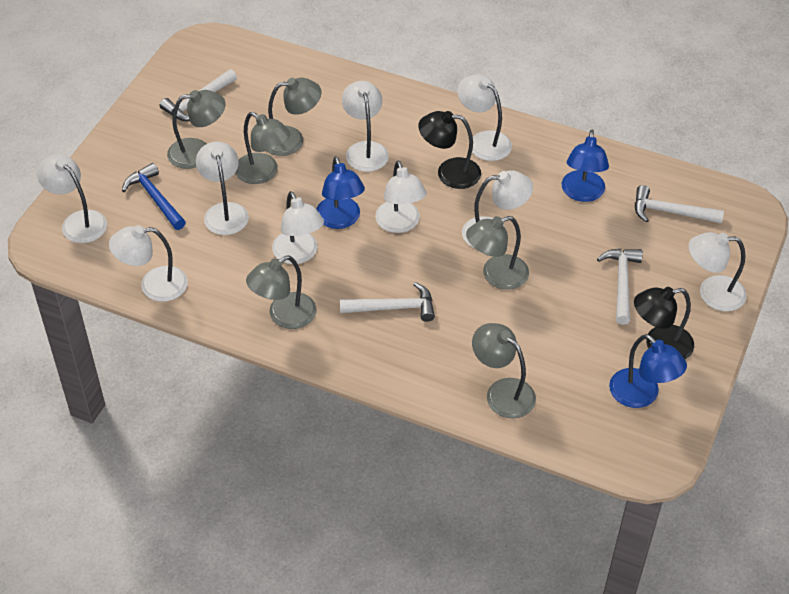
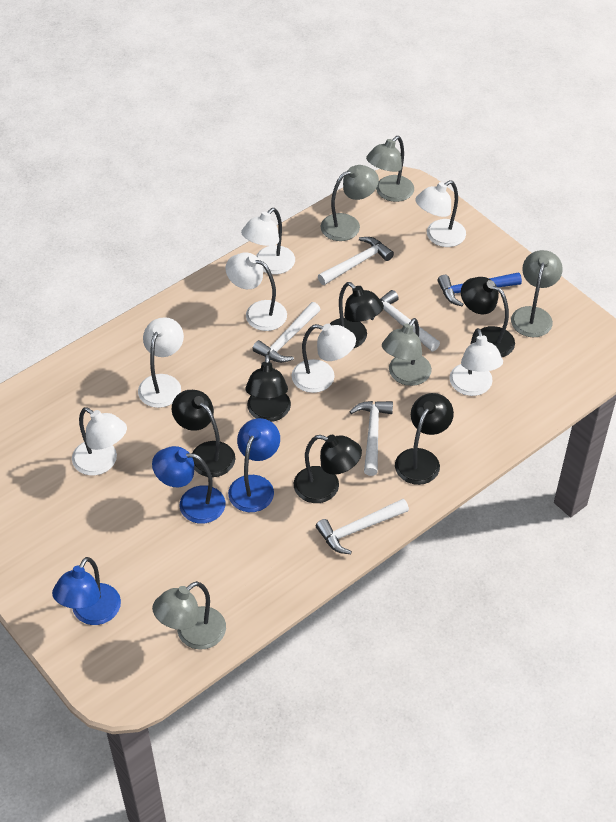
black lamp: 2 -> 6
grey lamp: 6 -> 5
white hammer: 4 -> 5
white lamp: 9 -> 7

